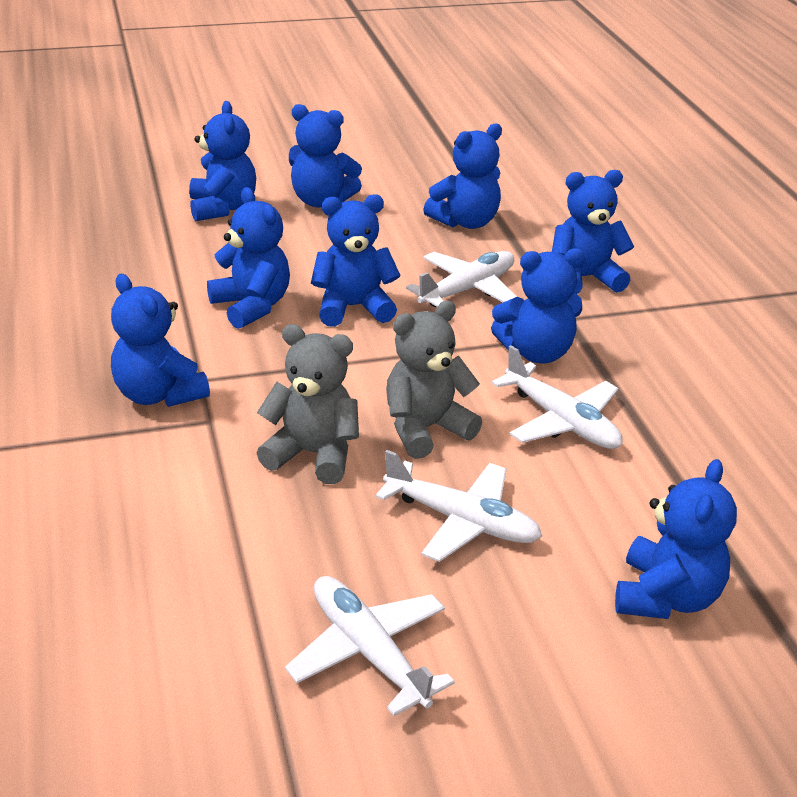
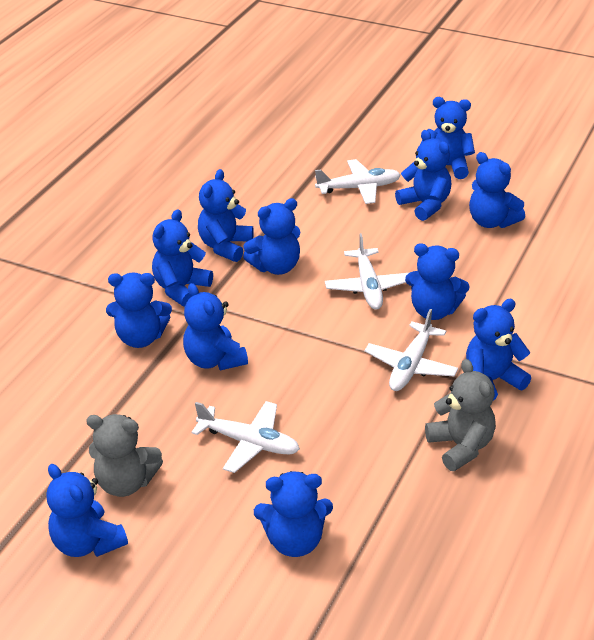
blue teddy bear: 9 -> 12

